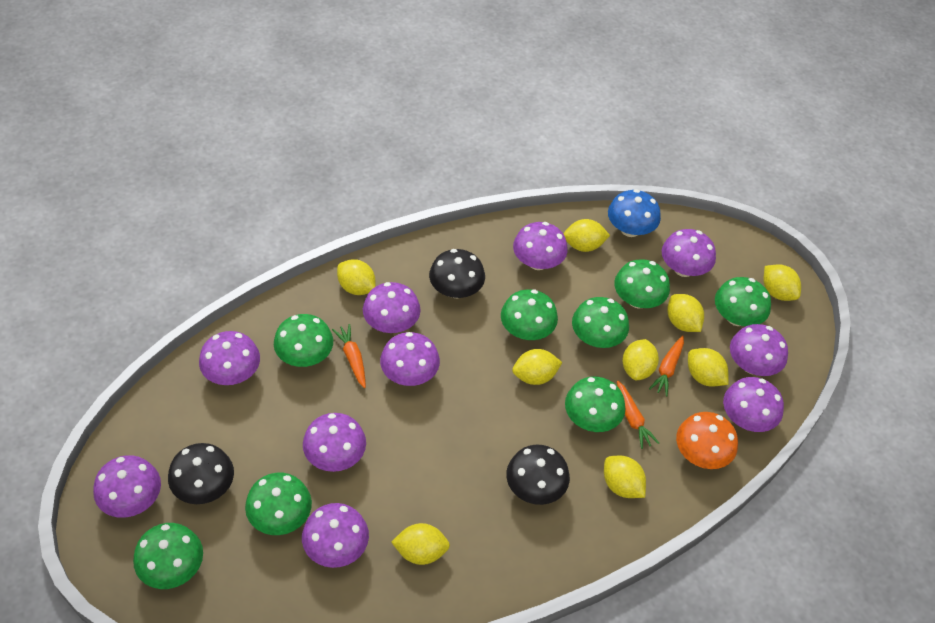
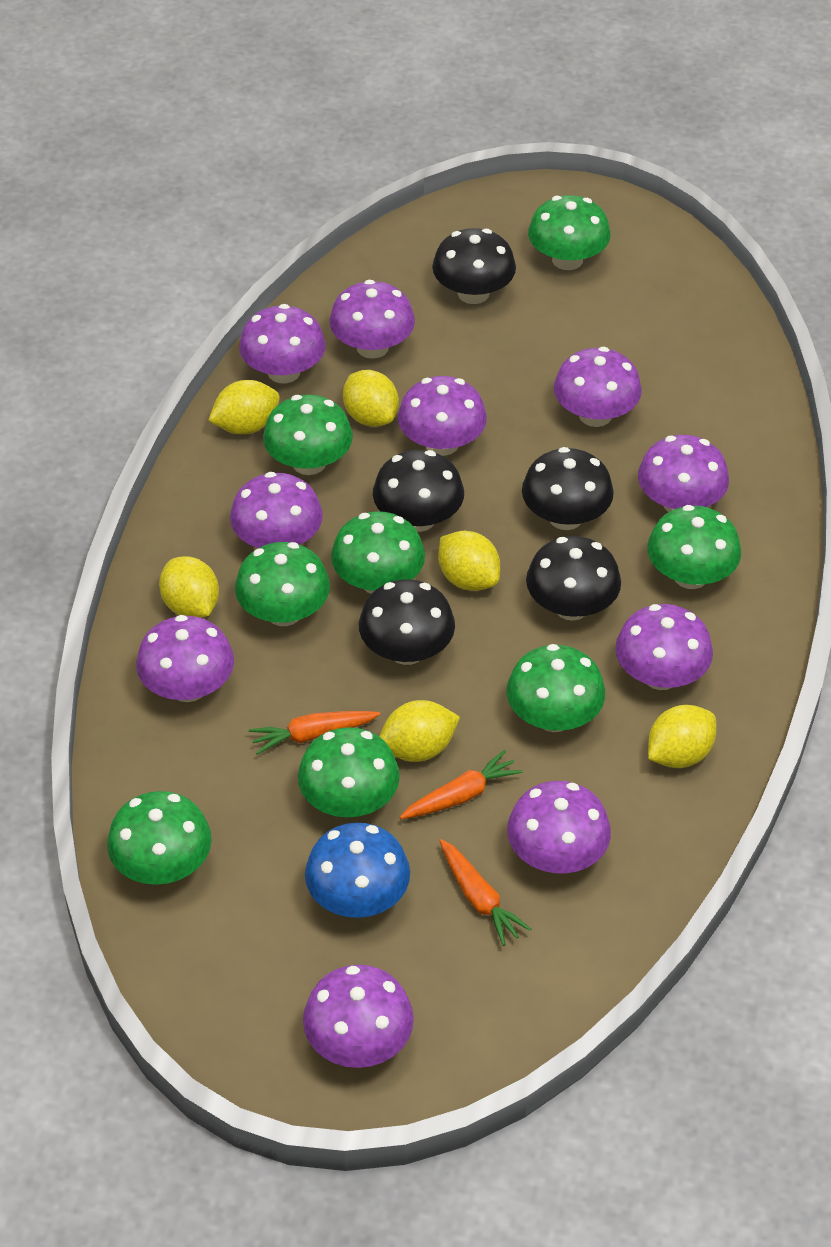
black mushroom: 3 -> 5
orange mushroom: 1 -> 0
yellow lemon: 9 -> 6

